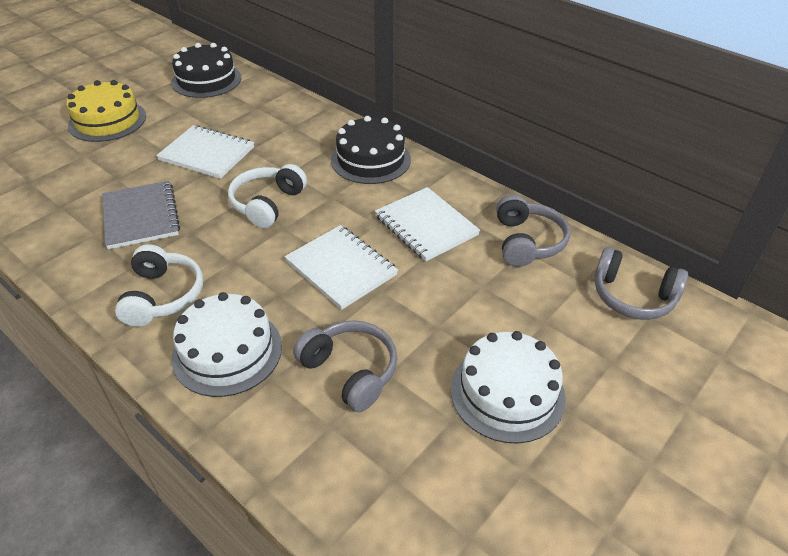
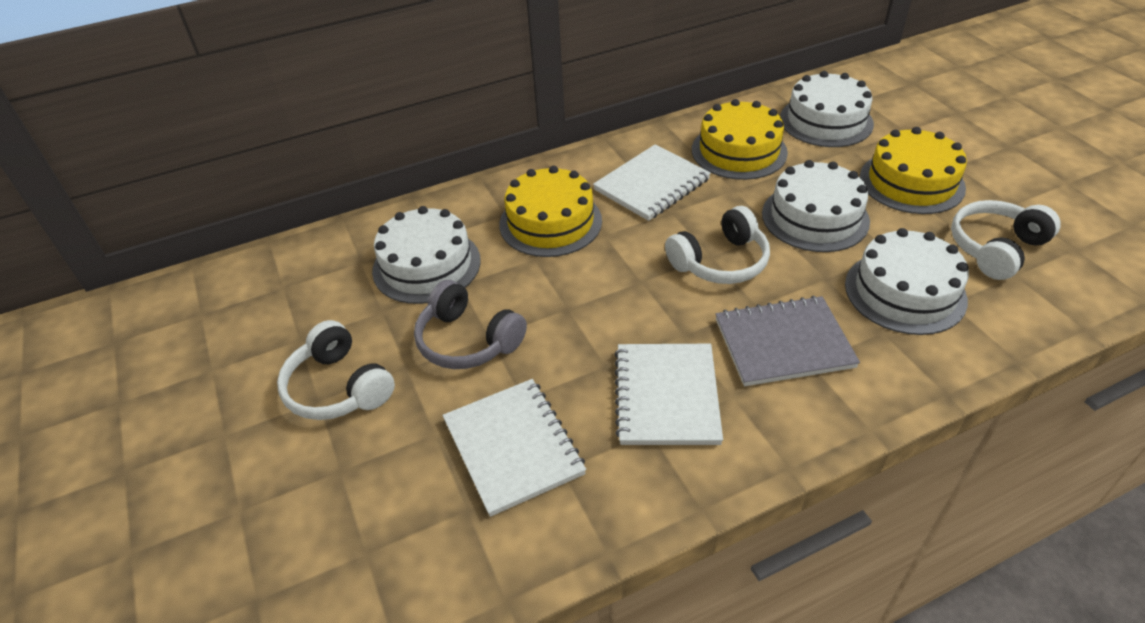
black cake: 2 -> 0
grey headphones: 3 -> 1
white cake: 2 -> 4
white headphones: 2 -> 3
yellow cake: 1 -> 3

